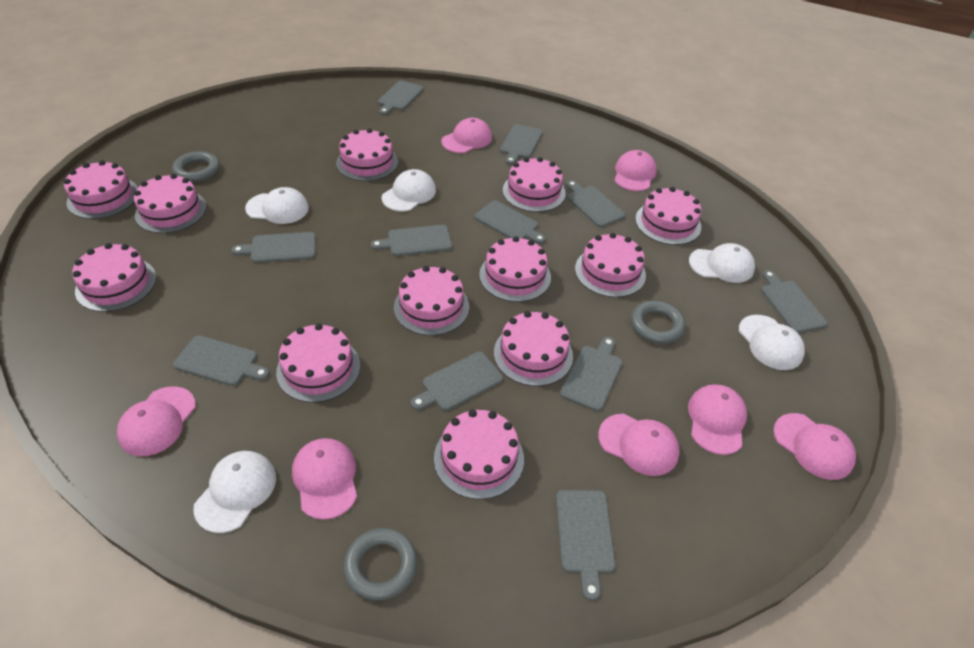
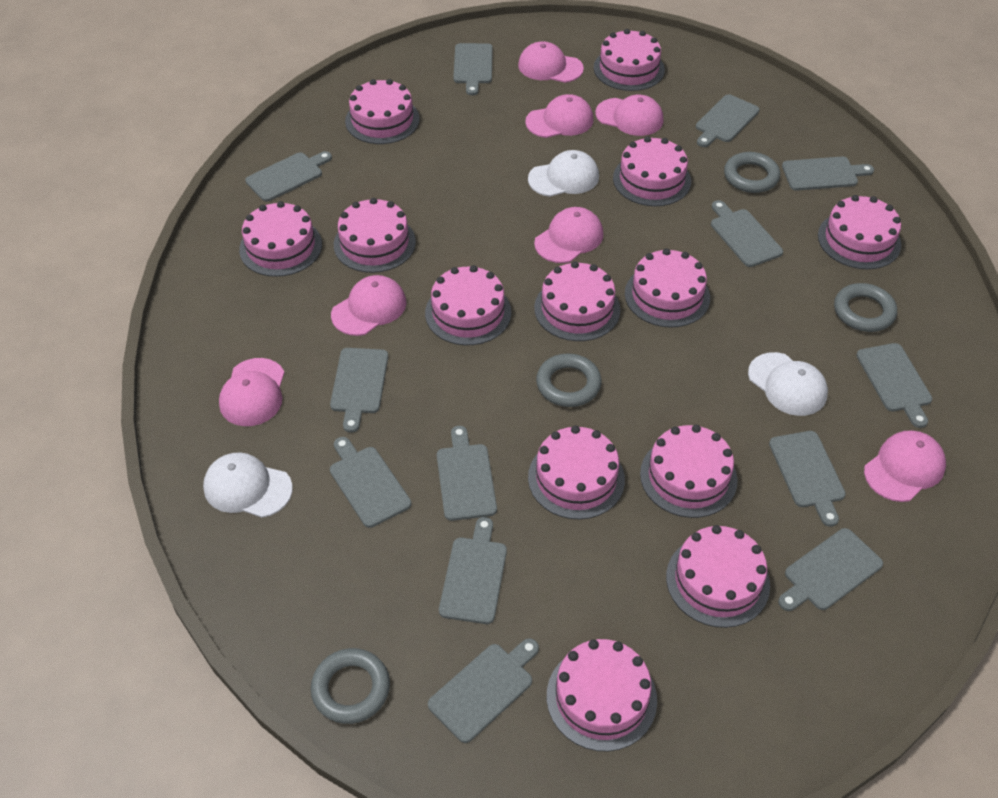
grey cutting board: 11 -> 13
grey ring: 3 -> 4
pink cake: 12 -> 13
white cap: 5 -> 3

